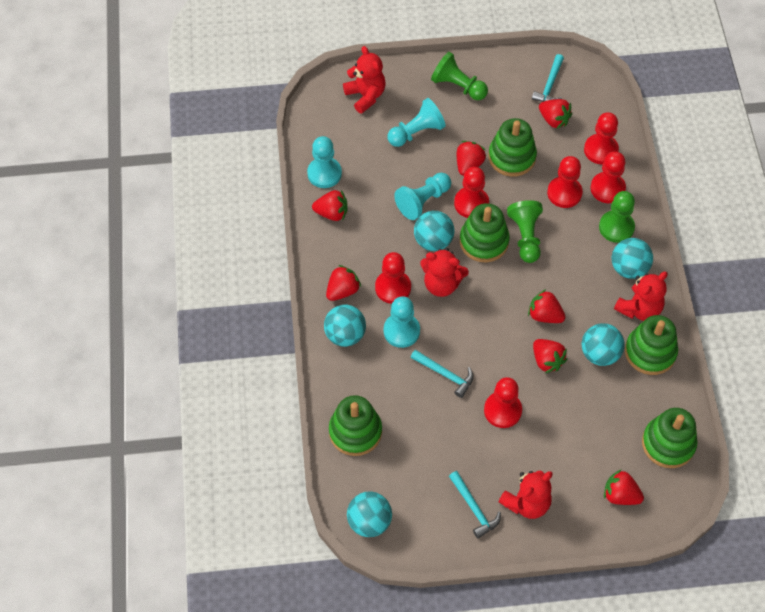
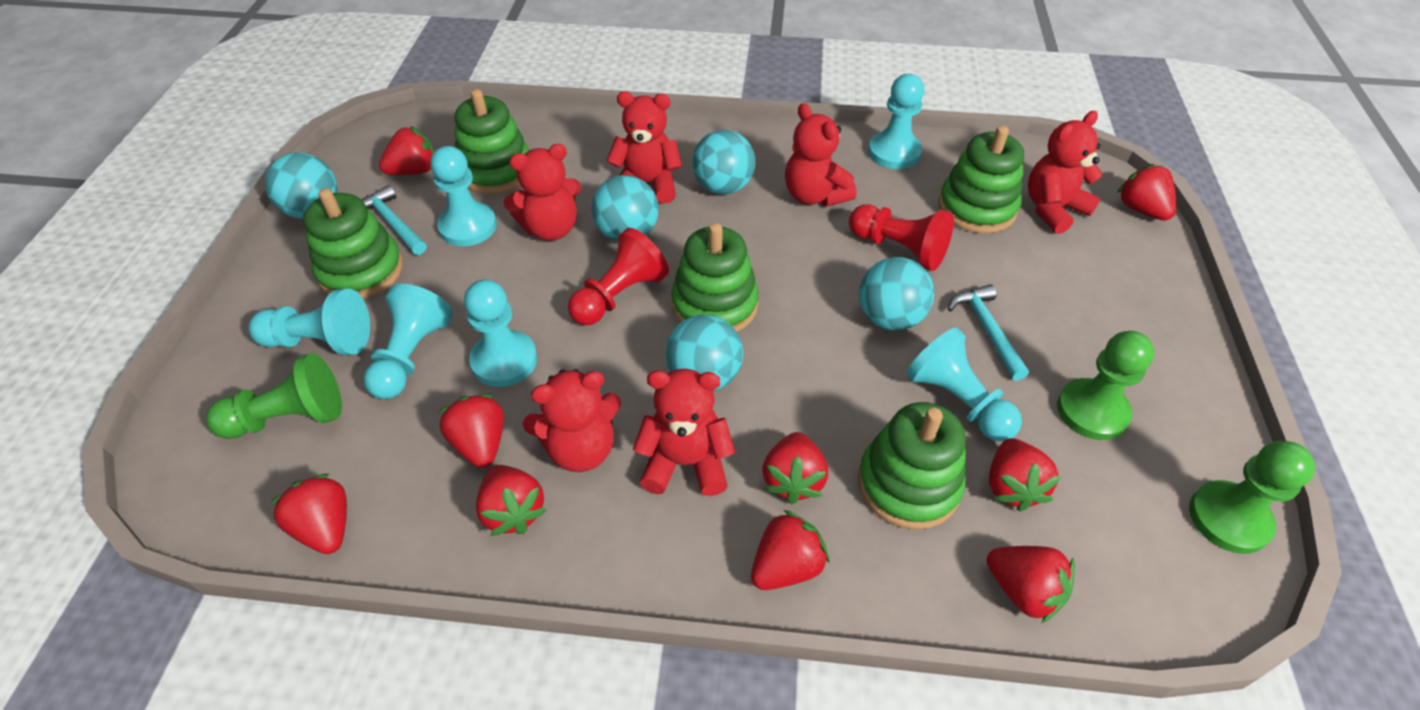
red pawn: 6 -> 2
red strawberry: 7 -> 9
red teddy bear: 4 -> 6
turquoise hammer: 3 -> 2
turquoise pawn: 4 -> 6

